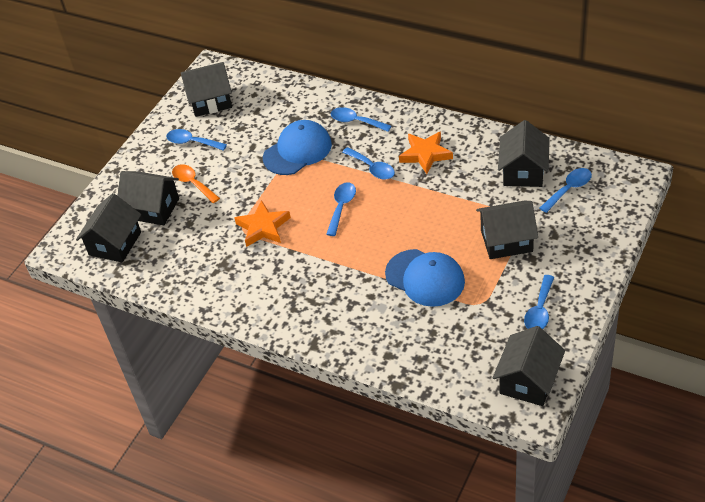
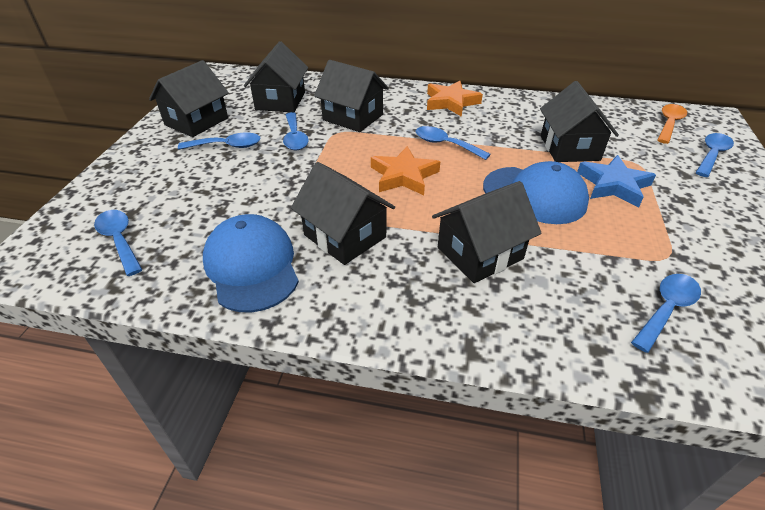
blue star: 0 -> 1

